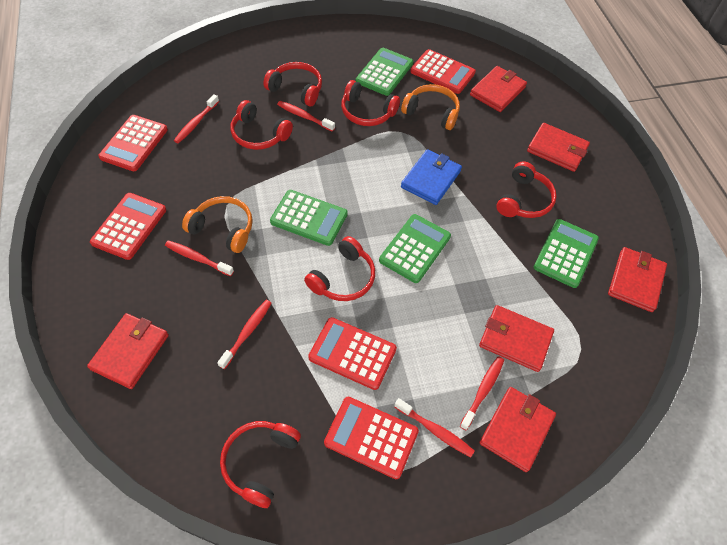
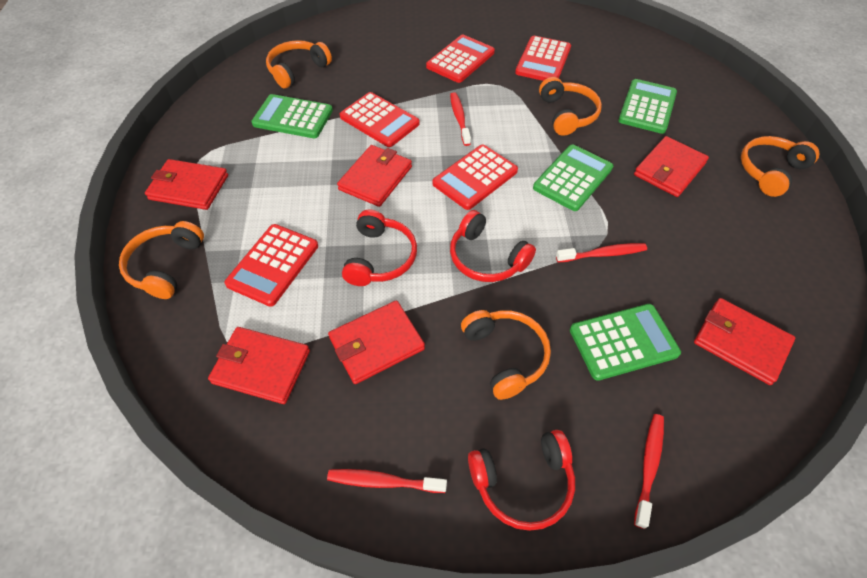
blue wallet: 1 -> 0
orange headphones: 2 -> 5
red headphones: 6 -> 3
red toothbrush: 6 -> 4

